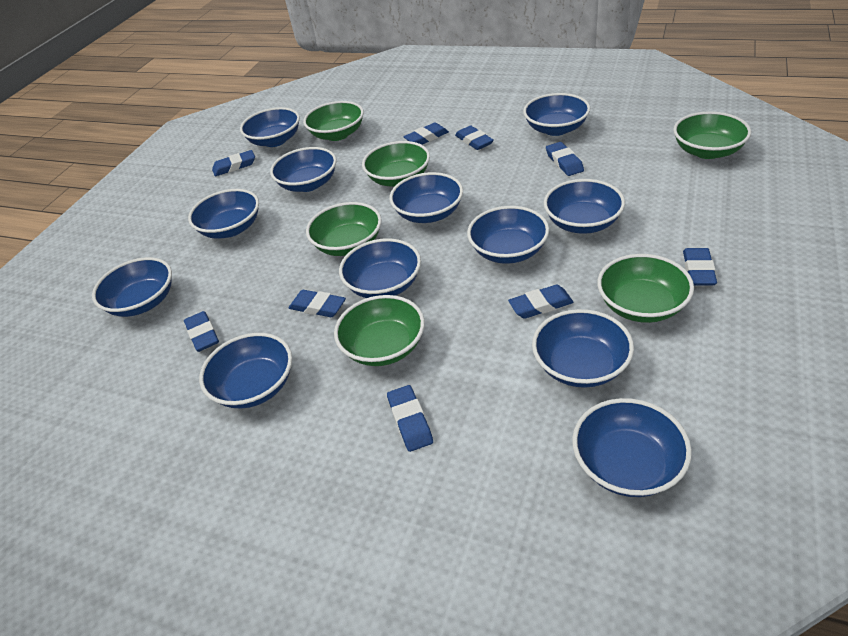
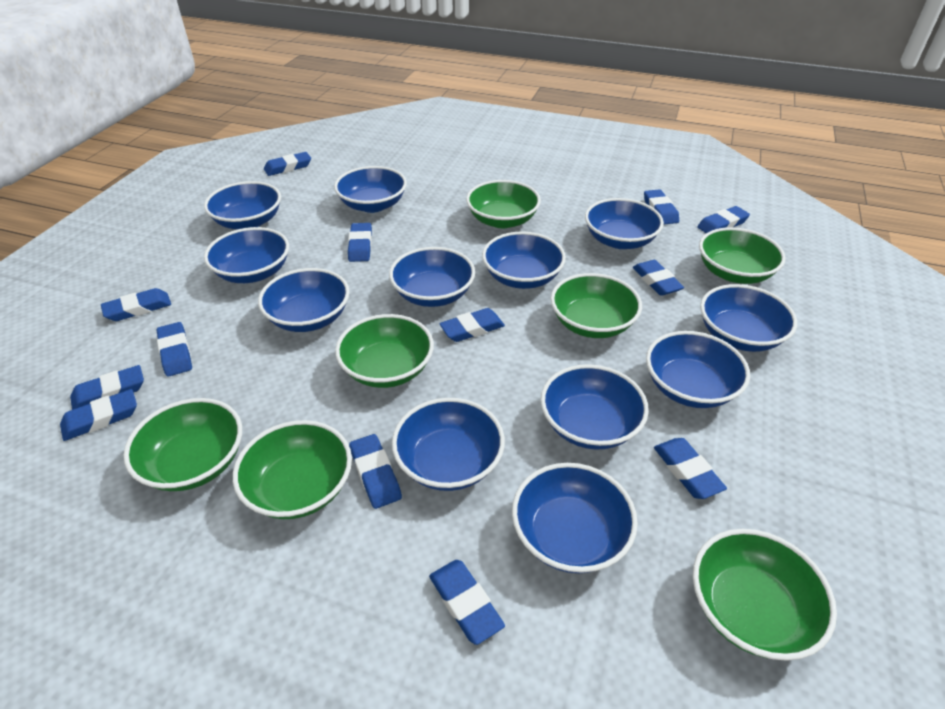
blue eraser: 9 -> 13
green bowl: 6 -> 7

